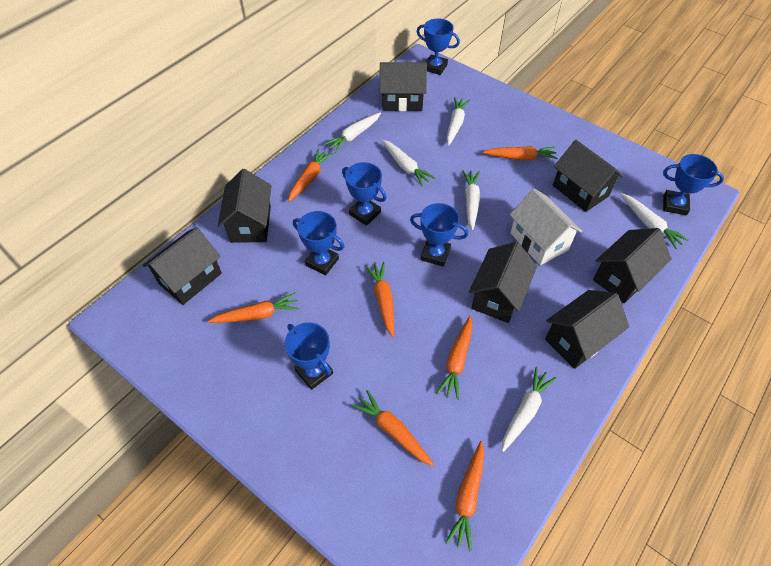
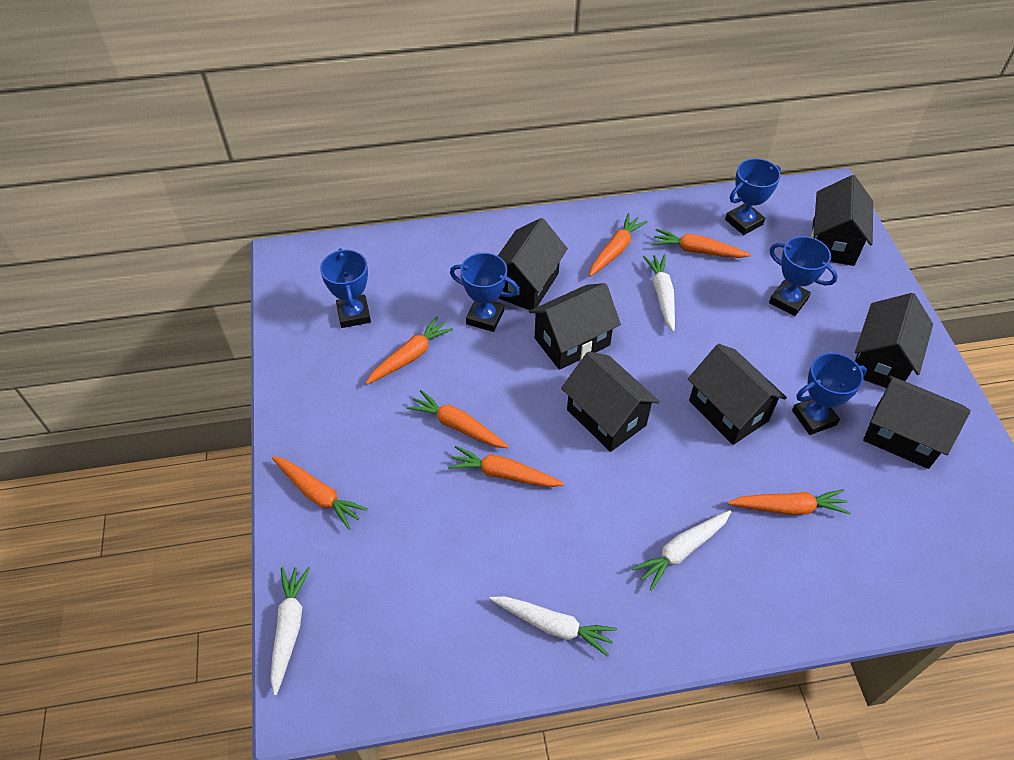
blue trophy: 6 -> 5
white carrot: 6 -> 4
white house: 1 -> 0

